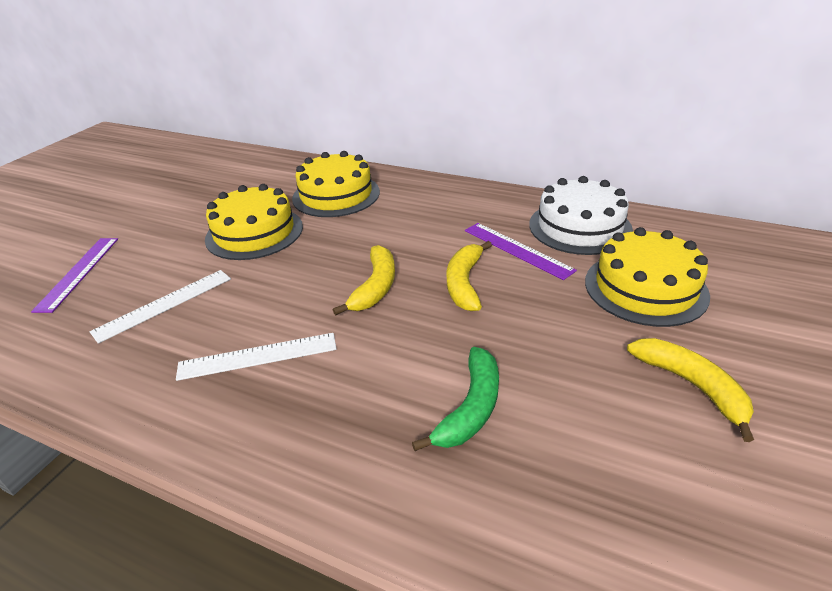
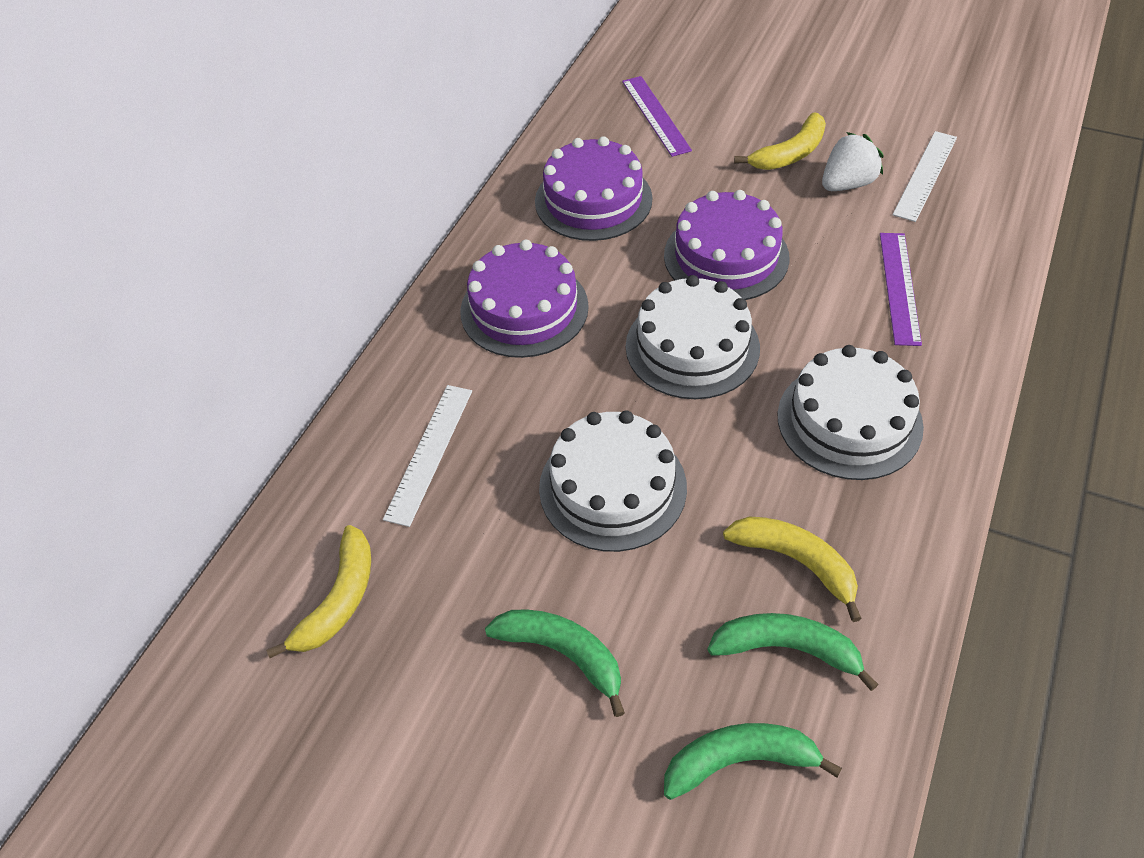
green banana: 1 -> 3
purple cake: 0 -> 3
white cake: 1 -> 3
white strawberry: 0 -> 1
yellow cake: 3 -> 0

